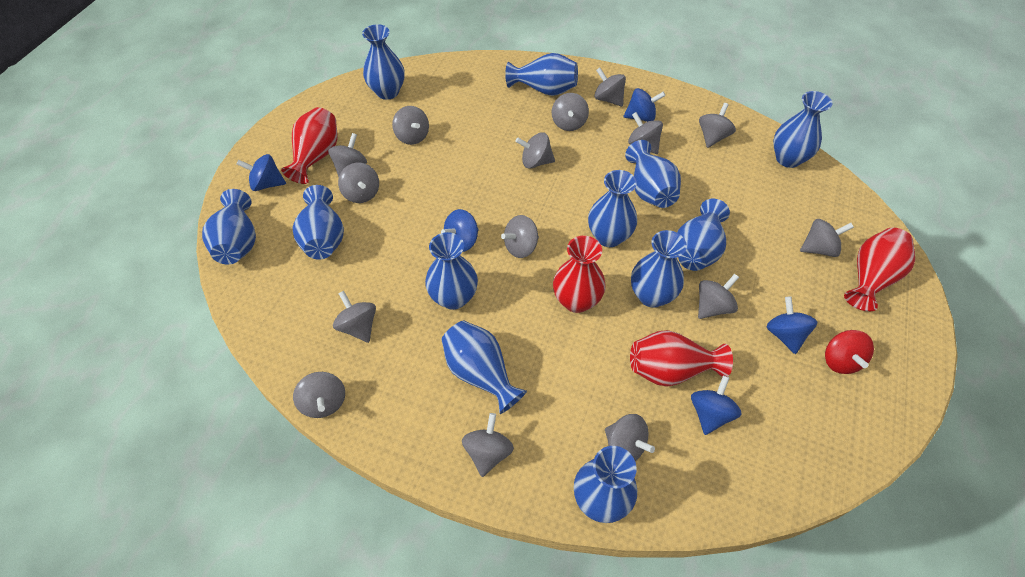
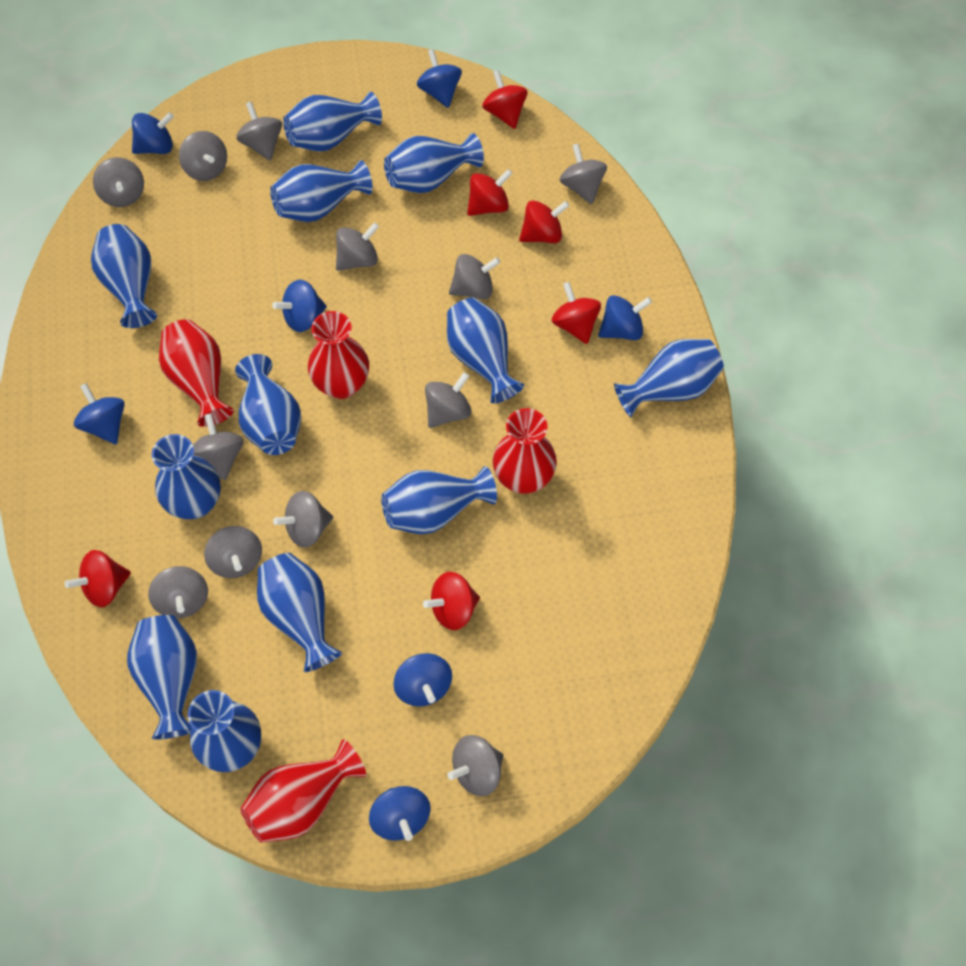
blue spinning top: 5 -> 7
grey spinning top: 15 -> 12
red spinning top: 1 -> 6

